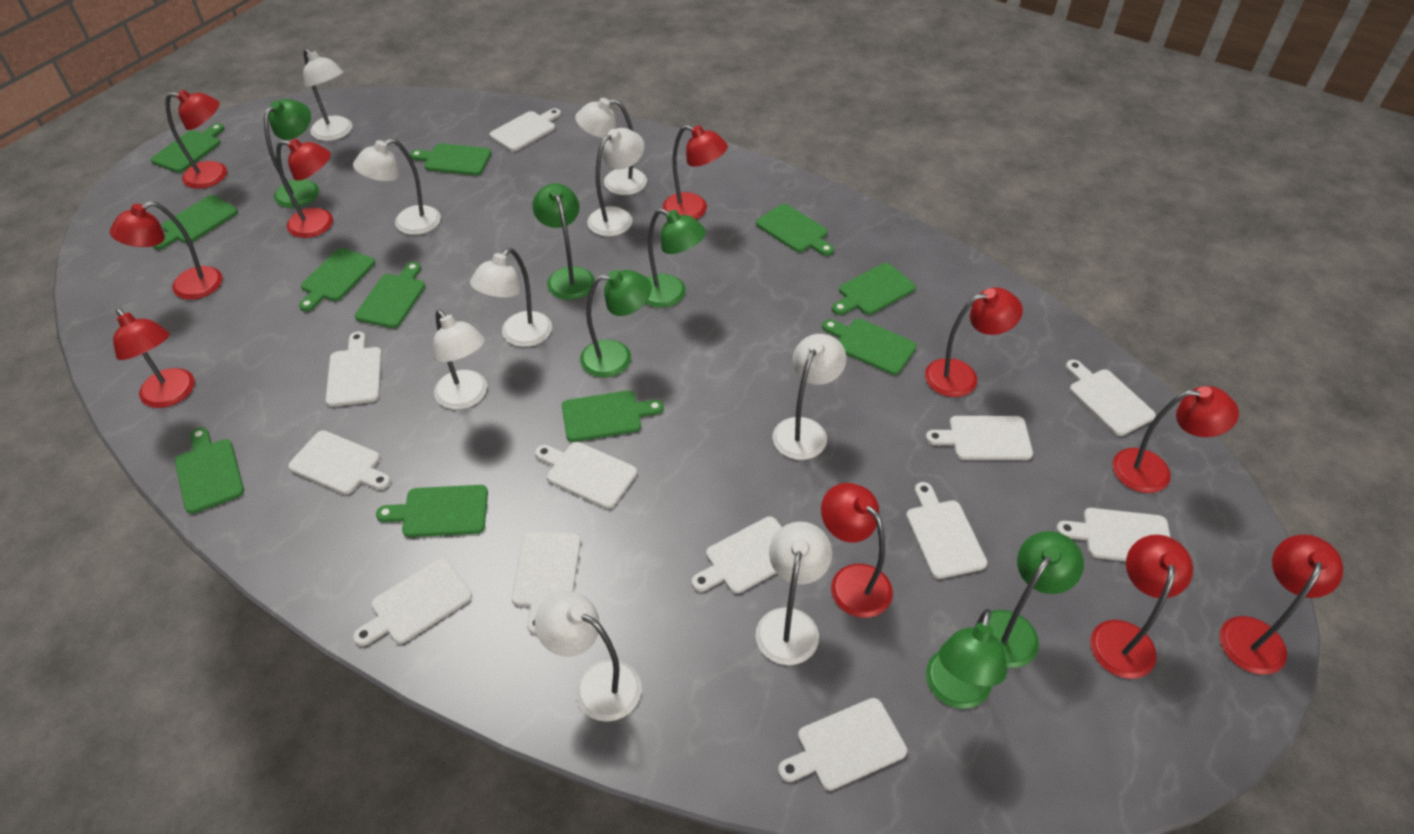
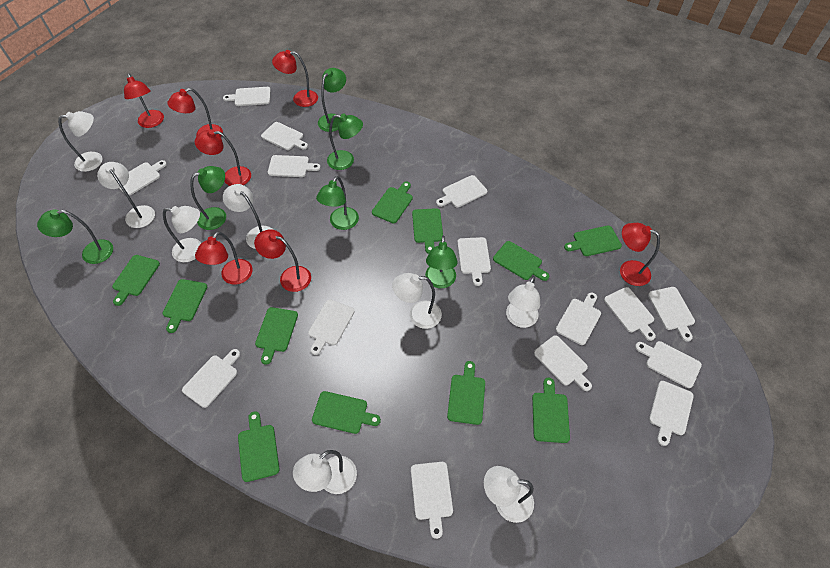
red lamp: 10 -> 7
white cutting board: 12 -> 15
white lamp: 9 -> 8

